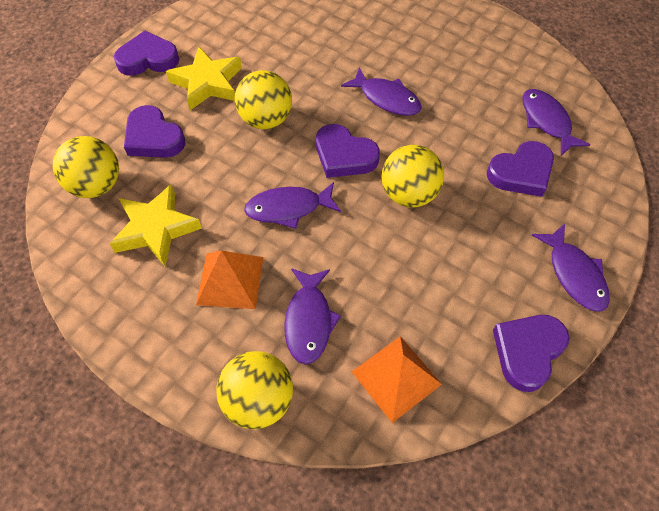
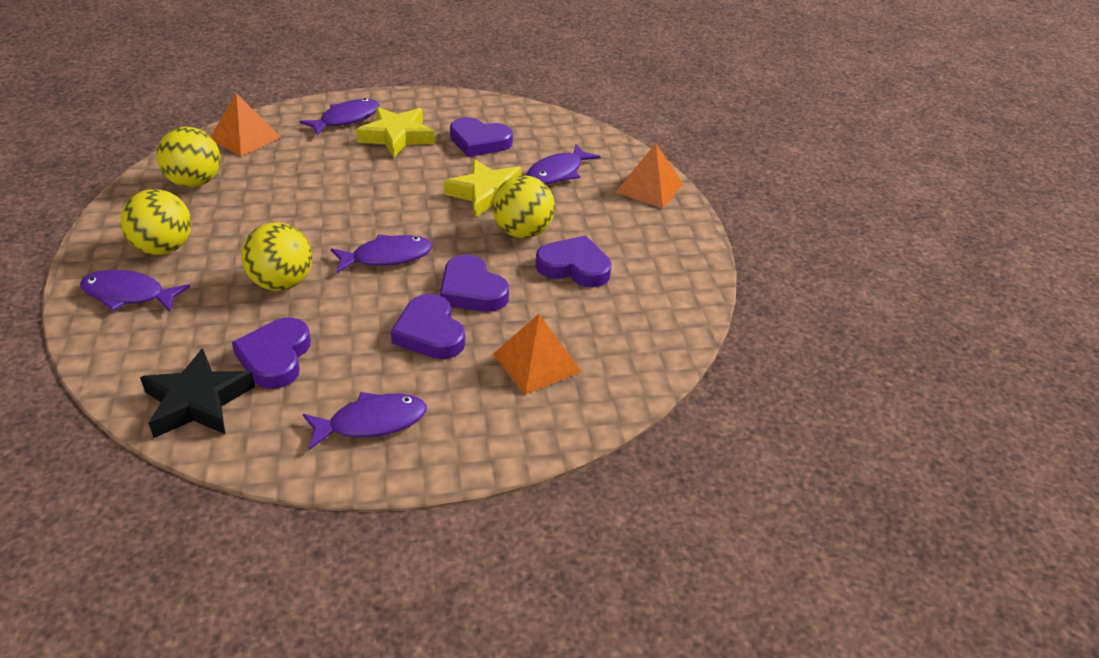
black star: 0 -> 1
orange pyramid: 2 -> 3

